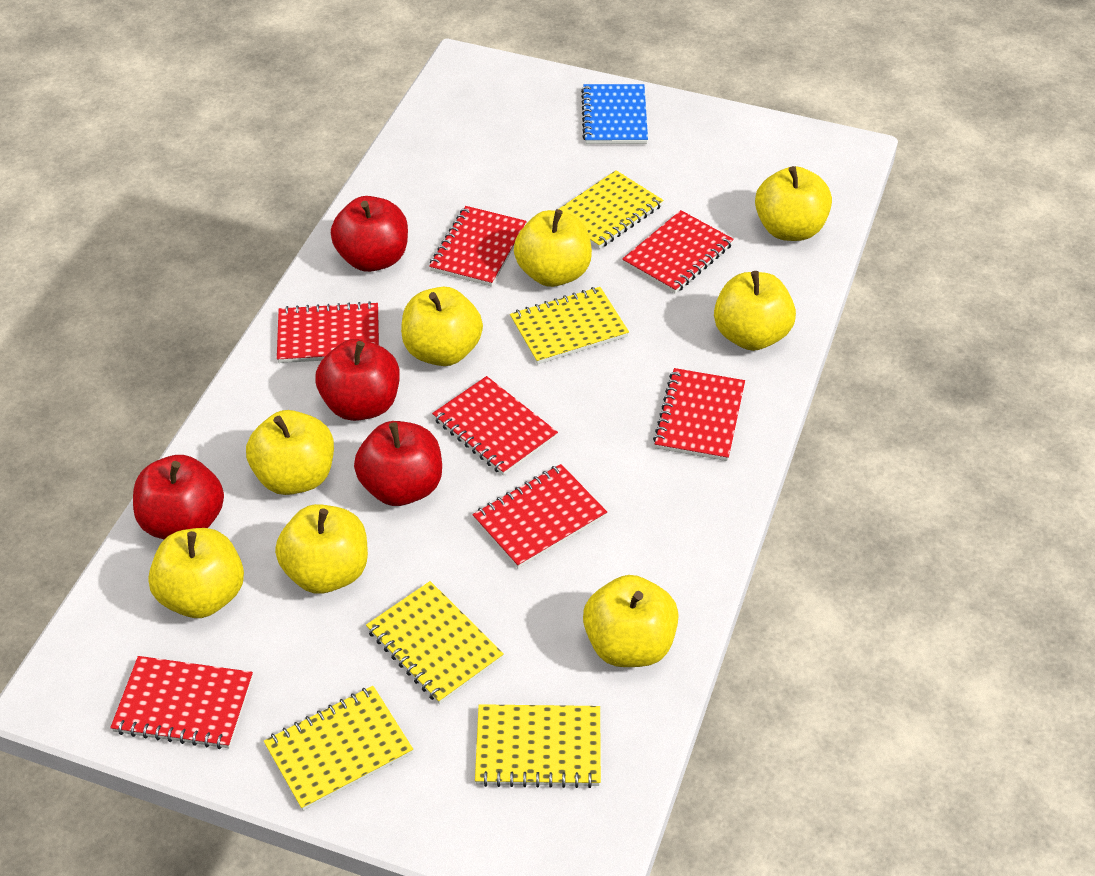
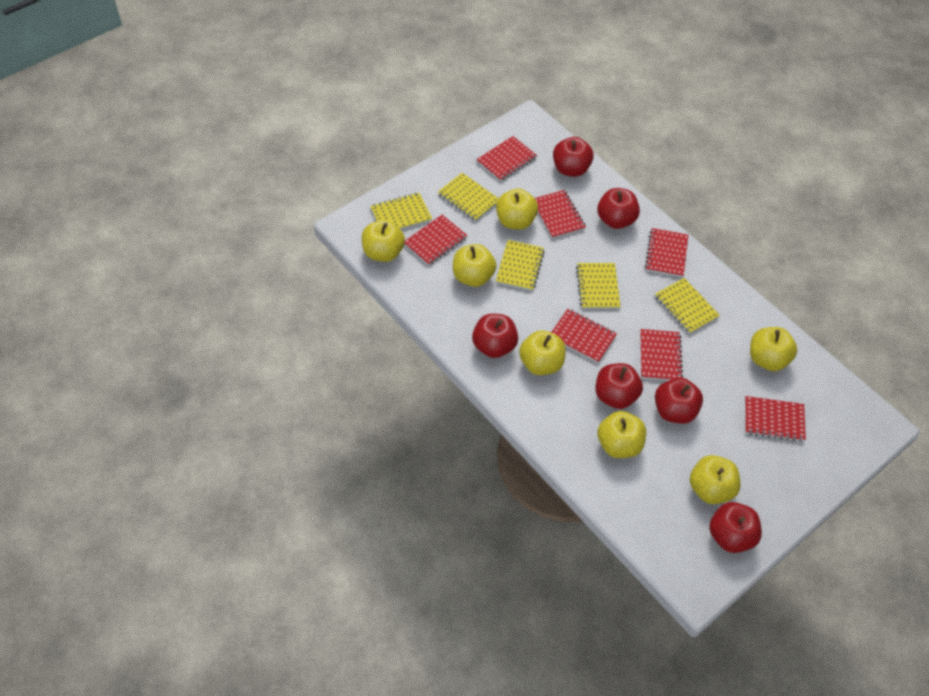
blue notebook: 1 -> 0
red apple: 4 -> 6
yellow apple: 8 -> 7

